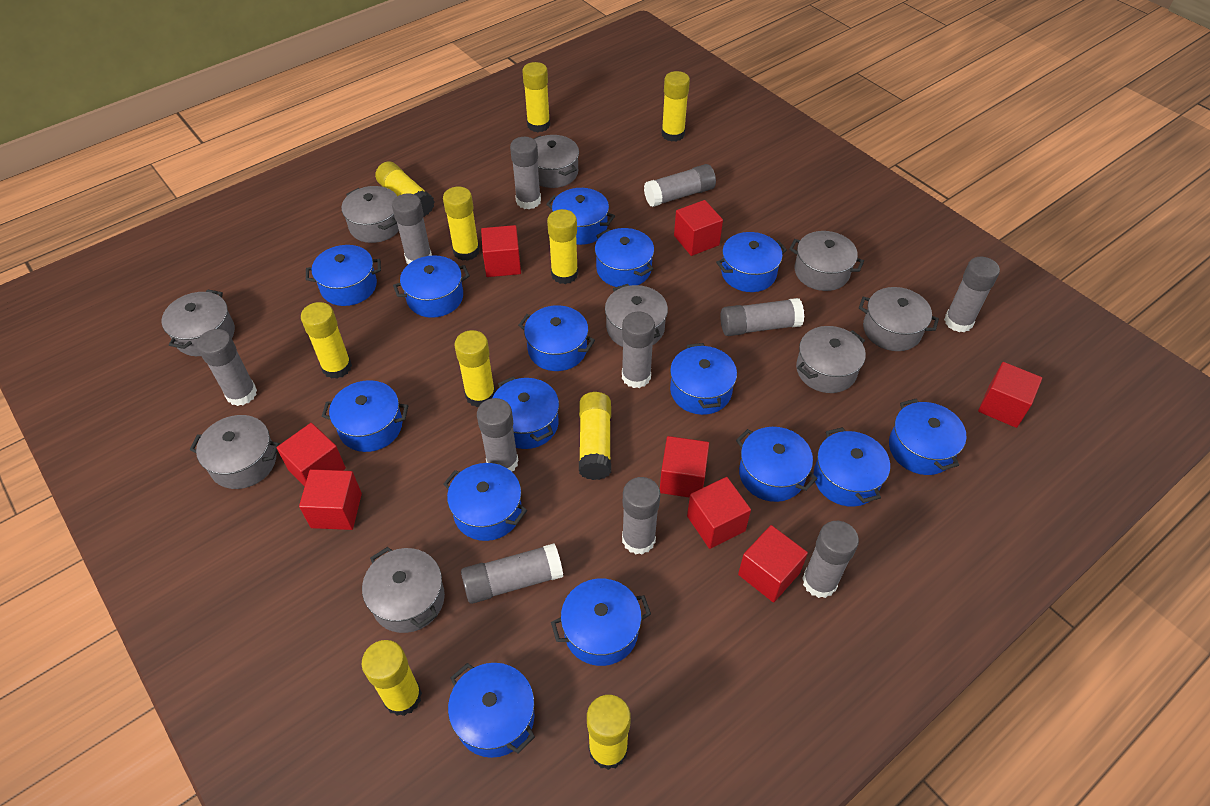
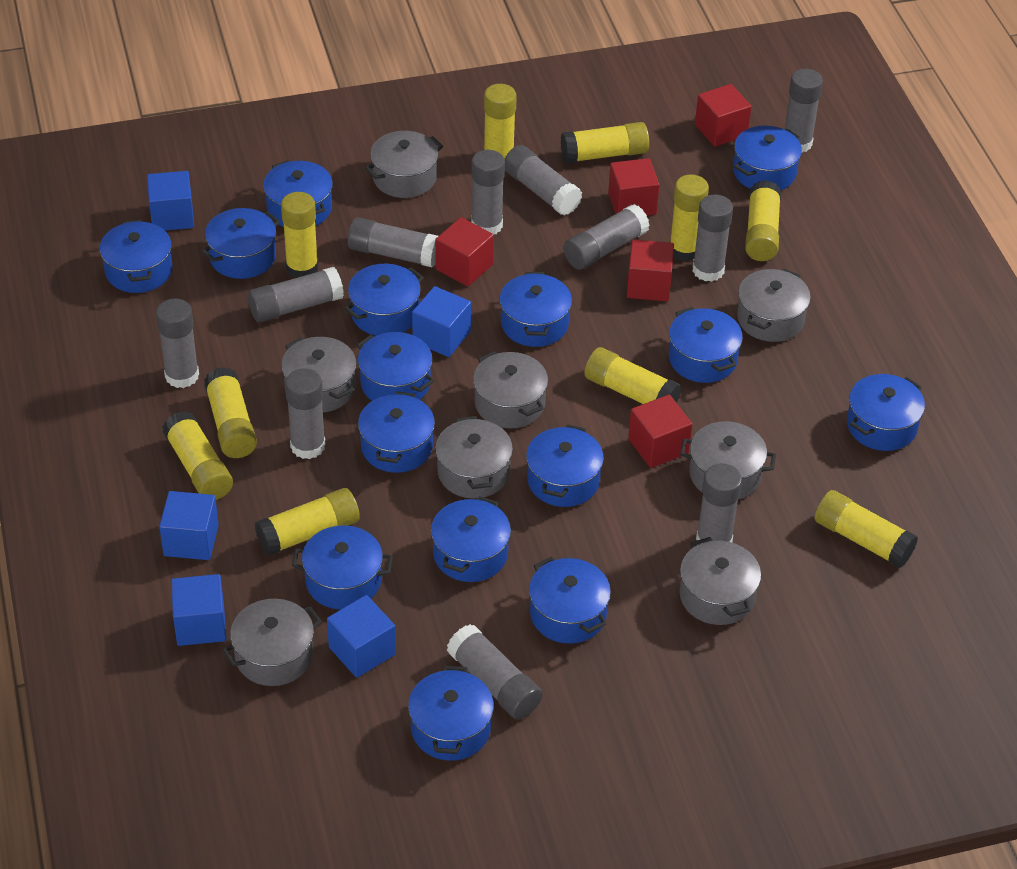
blue cube: 0 -> 5
grey pot: 9 -> 8
red cube: 8 -> 5

